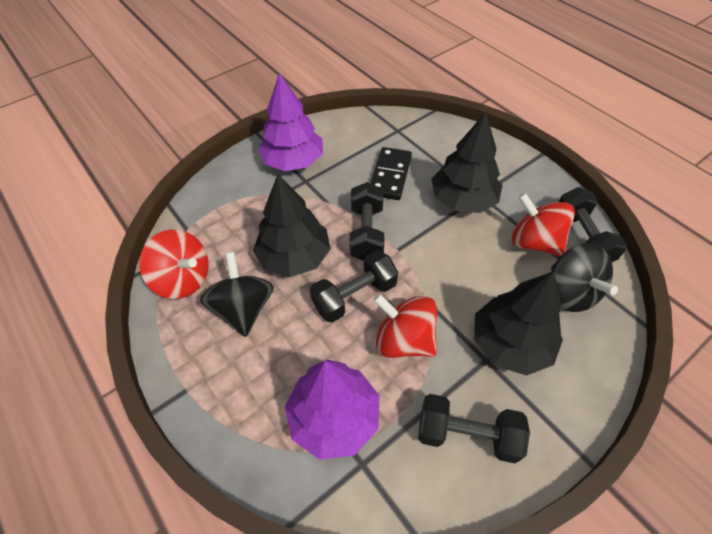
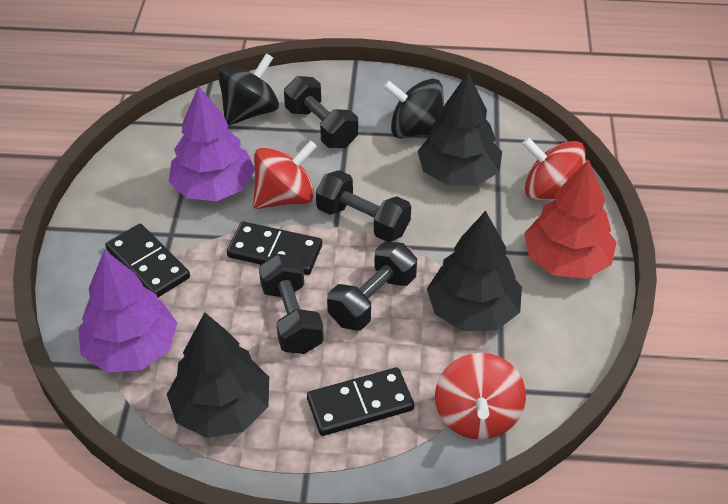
black domino: 1 -> 3
red tree: 0 -> 1

